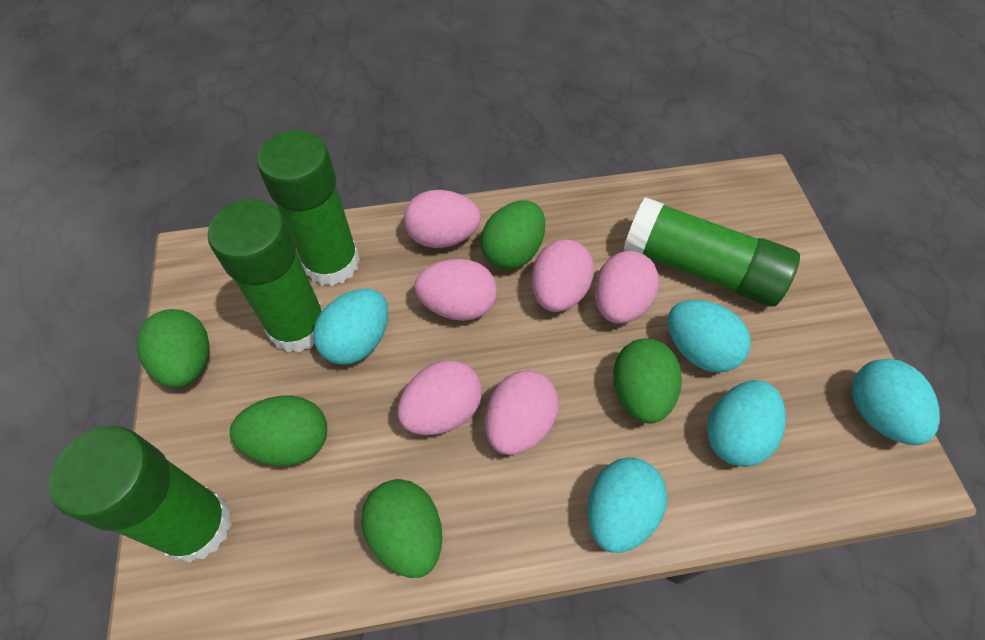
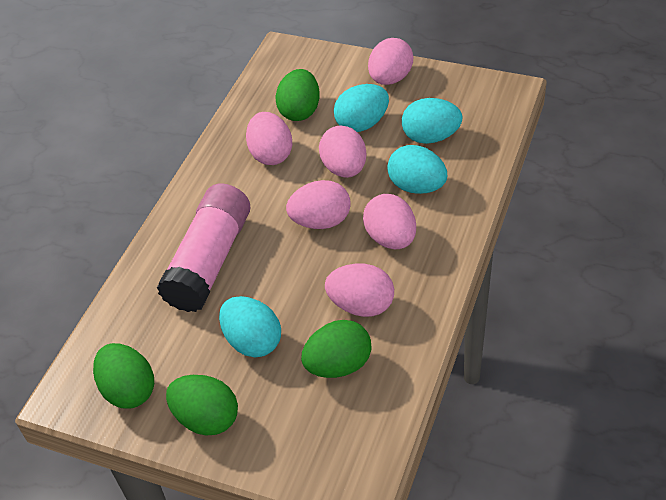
green egg: 5 -> 4
green glue stick: 4 -> 0
pink glue stick: 0 -> 1
turquoise egg: 5 -> 4

